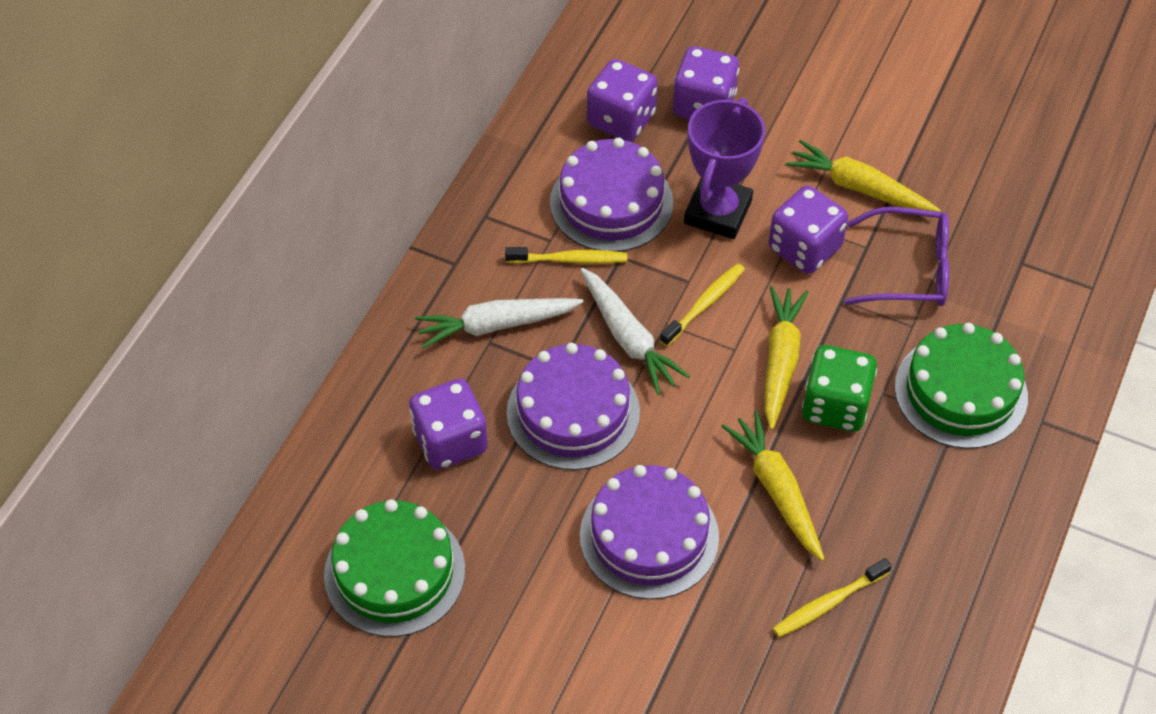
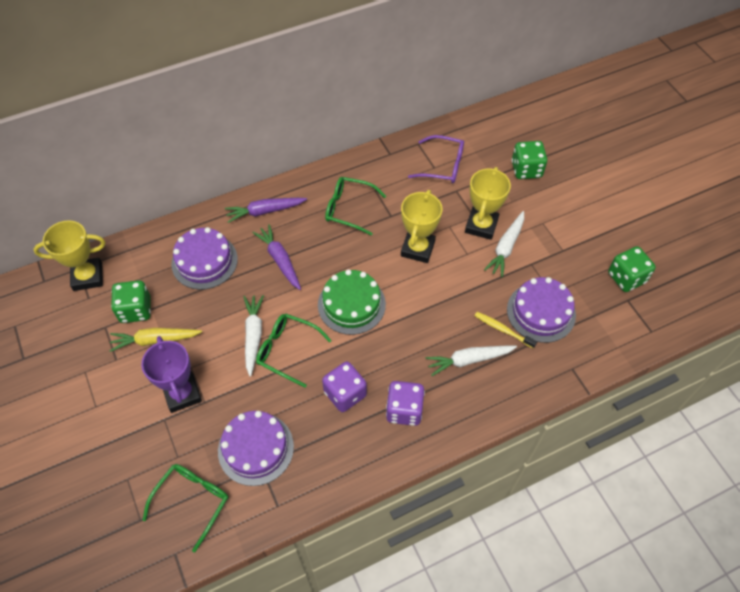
green cake: 2 -> 1
green dice: 1 -> 3
green glasses: 0 -> 3
purple carrot: 0 -> 2
purple dice: 4 -> 2
white carrot: 2 -> 3
yellow carrot: 3 -> 1
yellow toothbrush: 3 -> 1
yellow trophy: 0 -> 3

